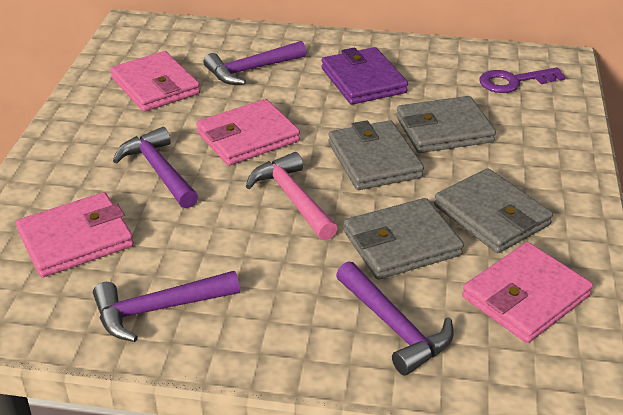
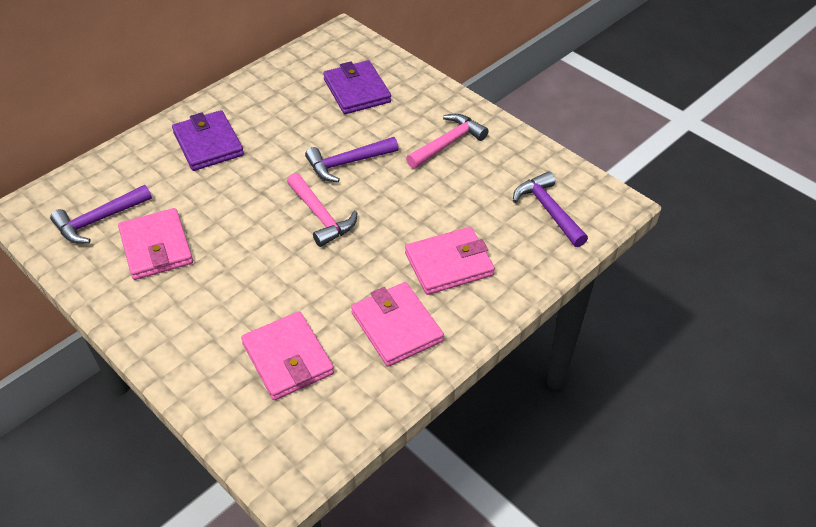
grey wallet: 4 -> 0
pink hammer: 1 -> 2
purple hammer: 4 -> 3
purple key: 1 -> 0
purple wallet: 1 -> 2

